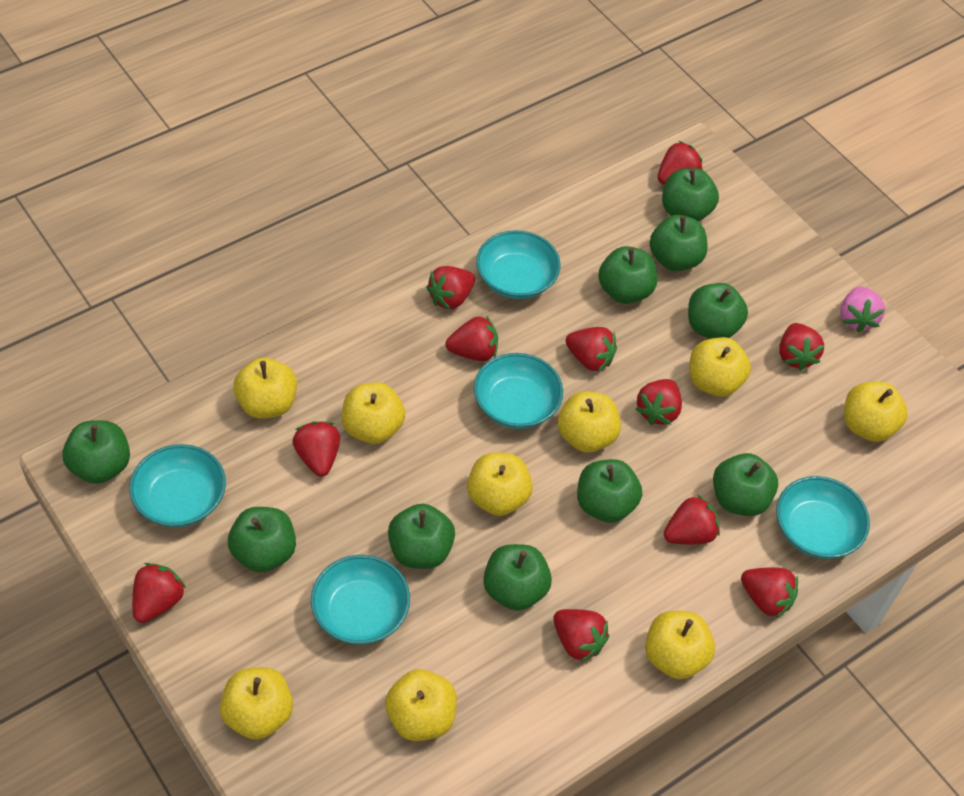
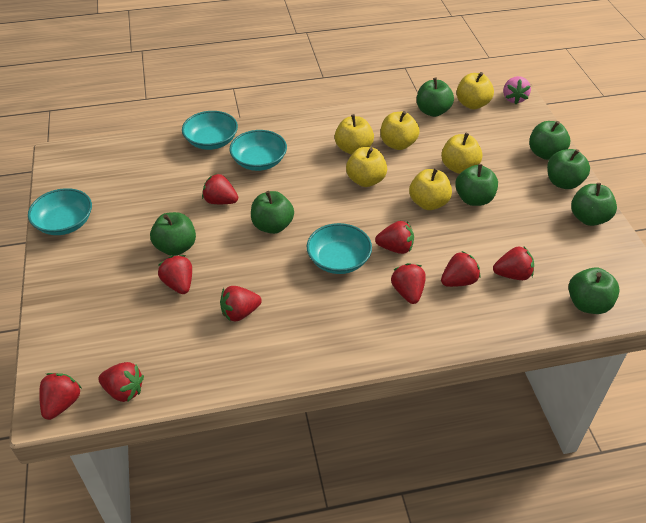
green apple: 10 -> 8
red strawberry: 11 -> 9
turquoise bowl: 5 -> 4
yellow apple: 9 -> 6

